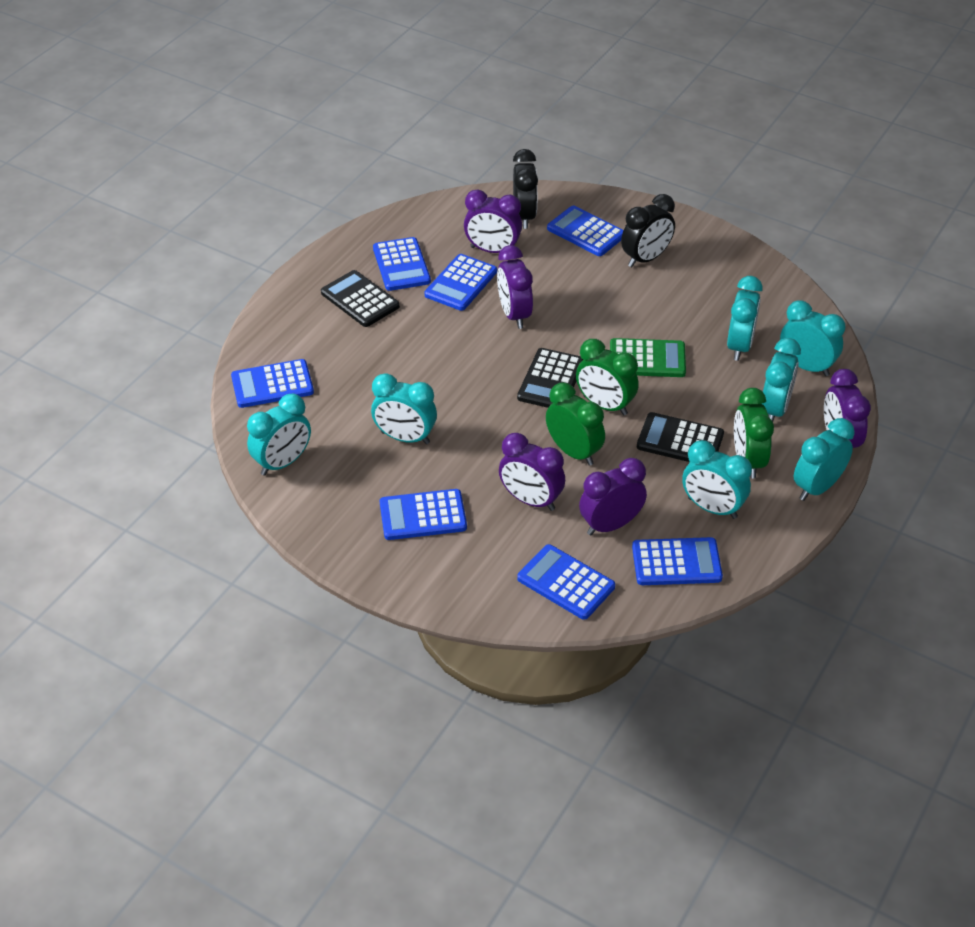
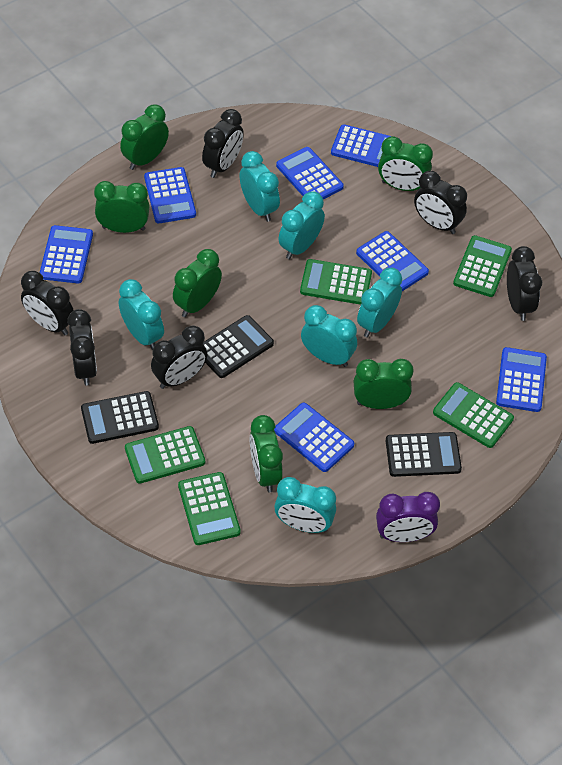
black clock: 2 -> 6
green calculator: 1 -> 5
green clock: 3 -> 6
purple clock: 5 -> 1
turquoise clock: 7 -> 6

